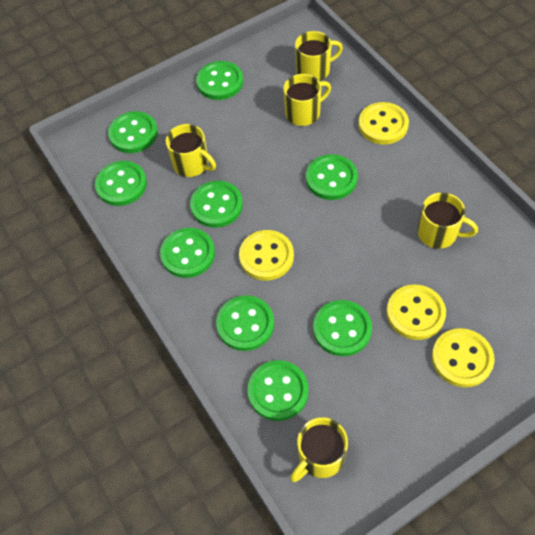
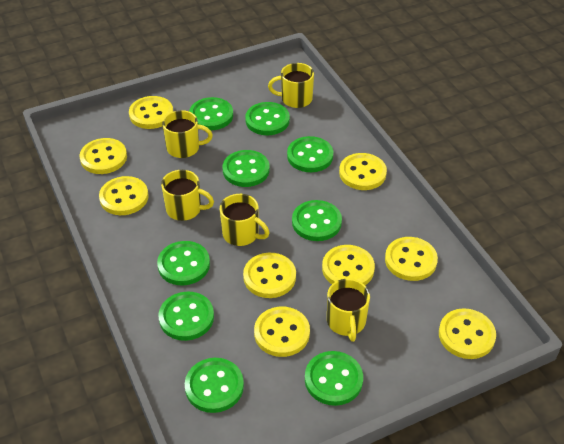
yellow button: 4 -> 9

